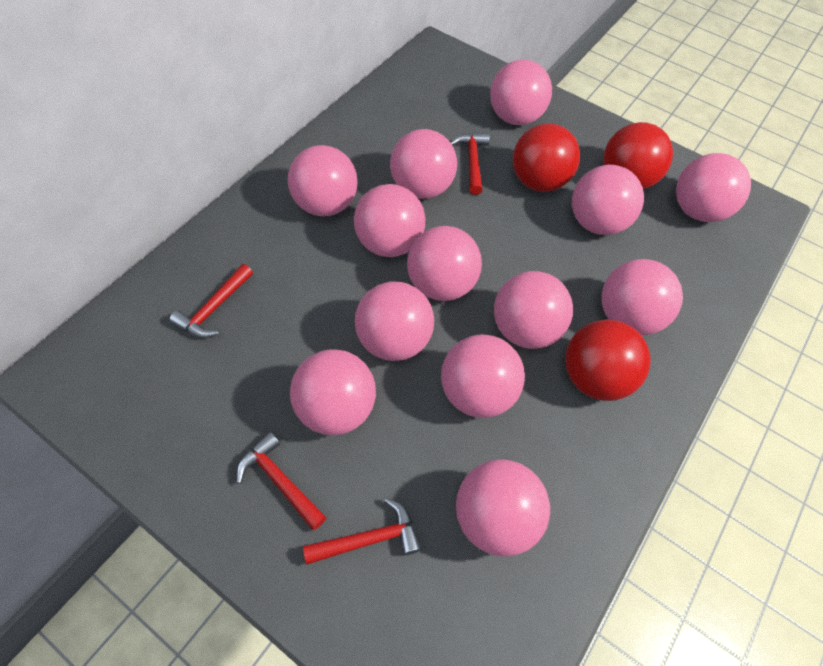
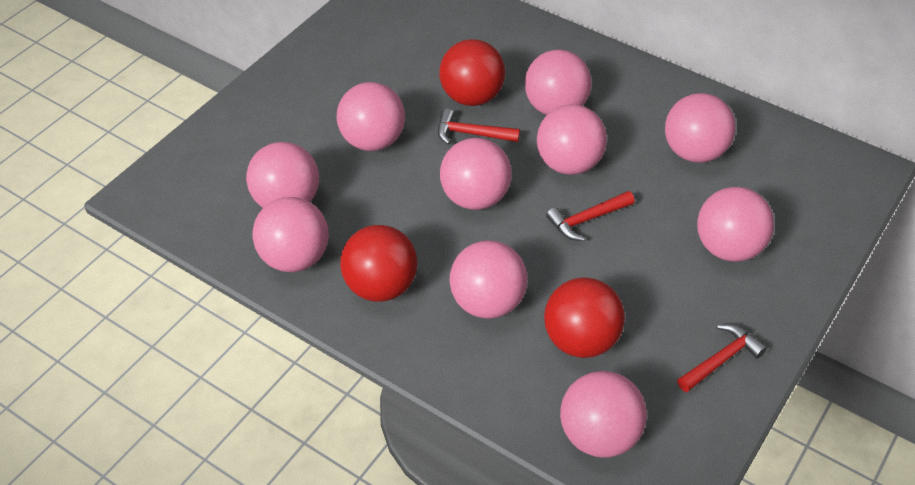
pink ball: 13 -> 10
red hammer: 4 -> 3

